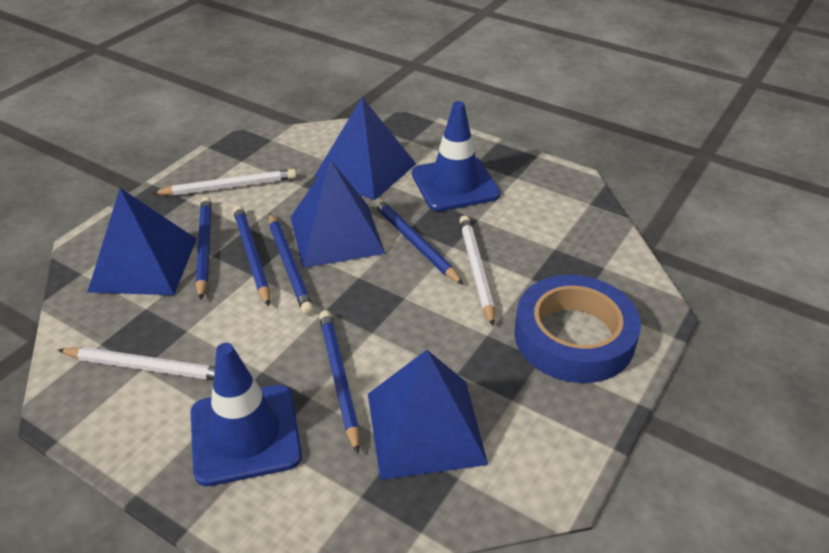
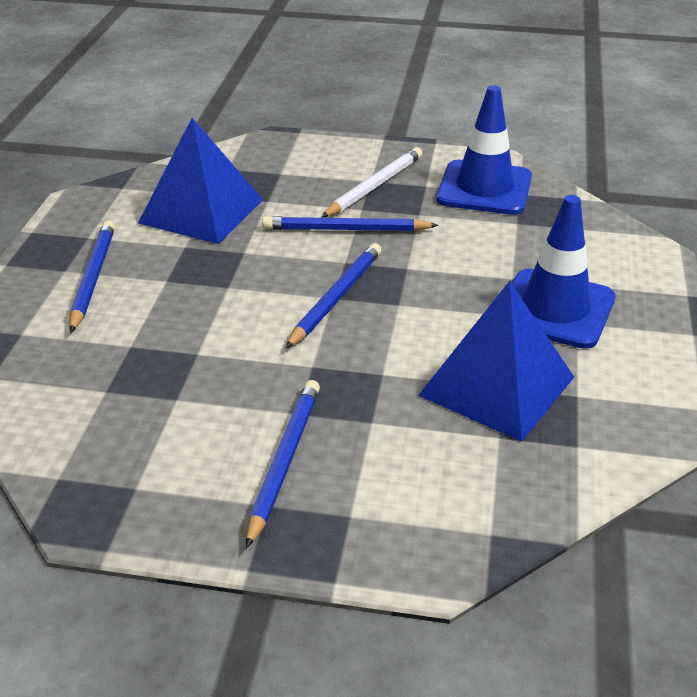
blue pencil: 5 -> 4
blue pyramid: 4 -> 2
blue tape: 1 -> 0
white pencil: 3 -> 1

